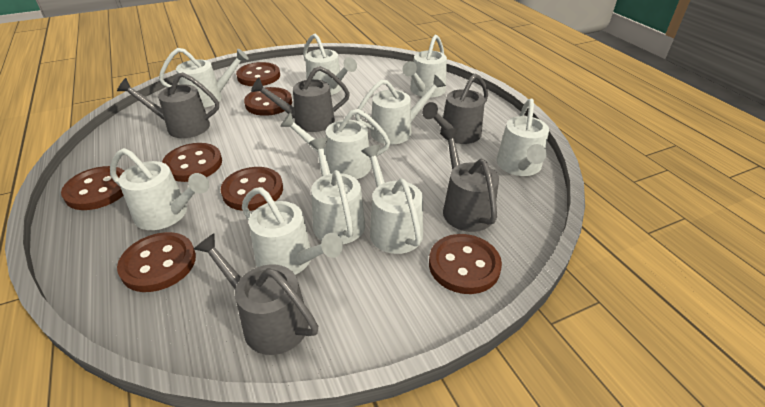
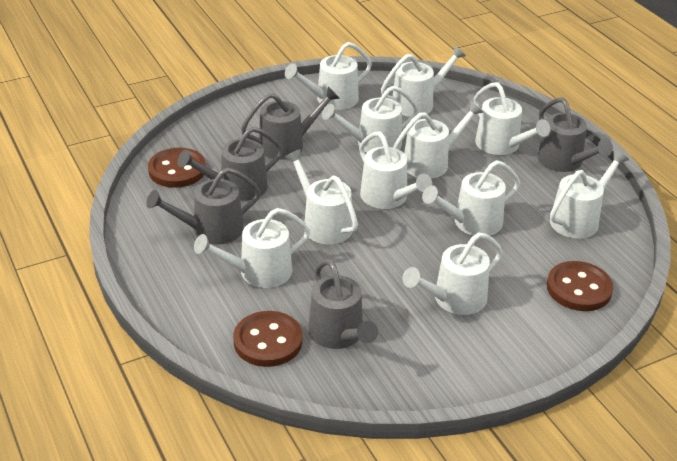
brown button: 7 -> 3
white watering can: 10 -> 11

